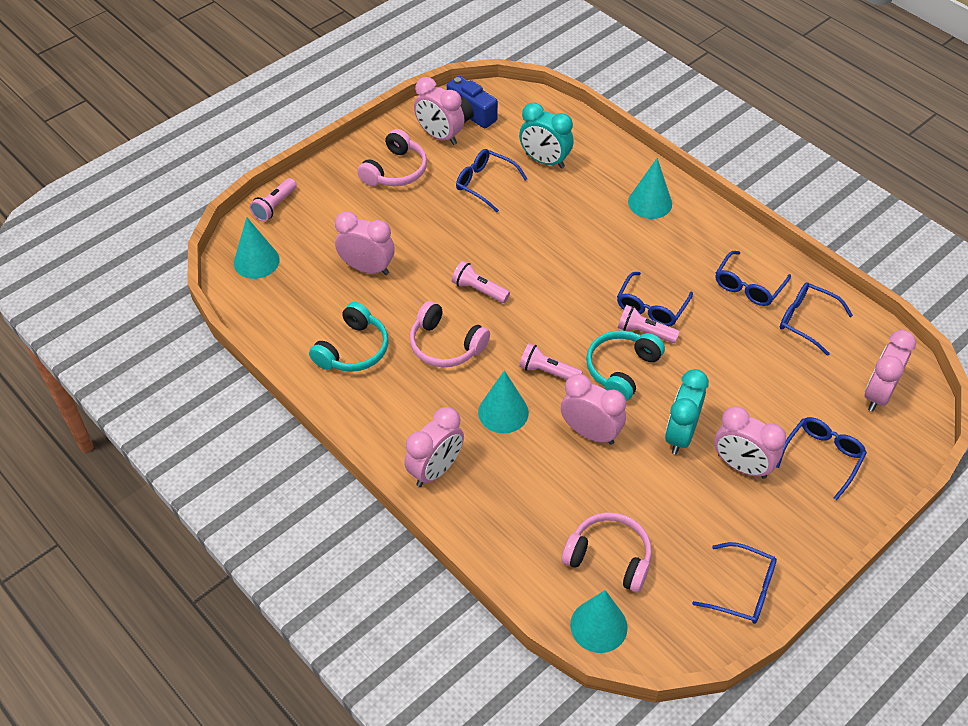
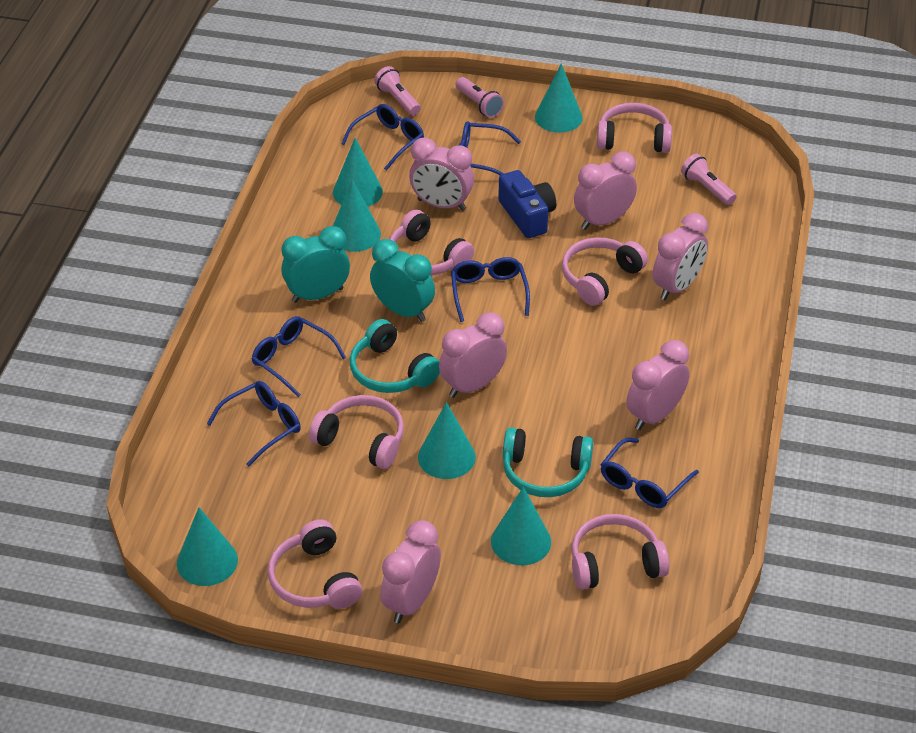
pink flashlight: 4 -> 3
pink headphones: 3 -> 6
turquoise cone: 4 -> 6

